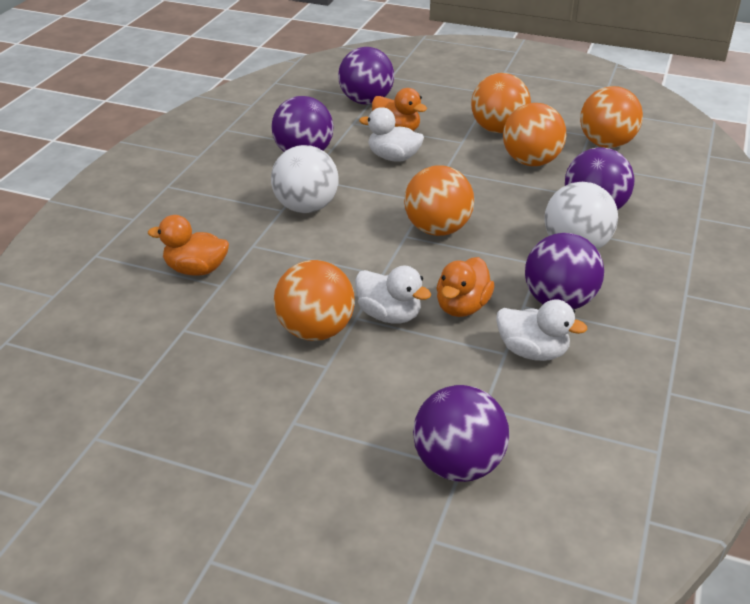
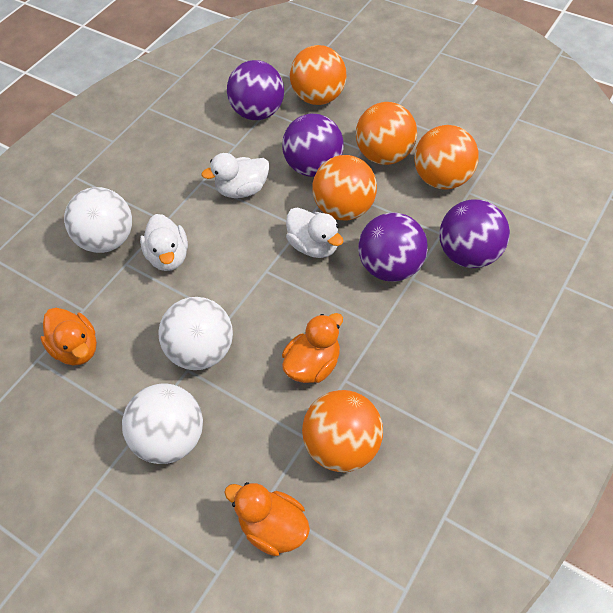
purple ball: 5 -> 4
white ball: 2 -> 3

